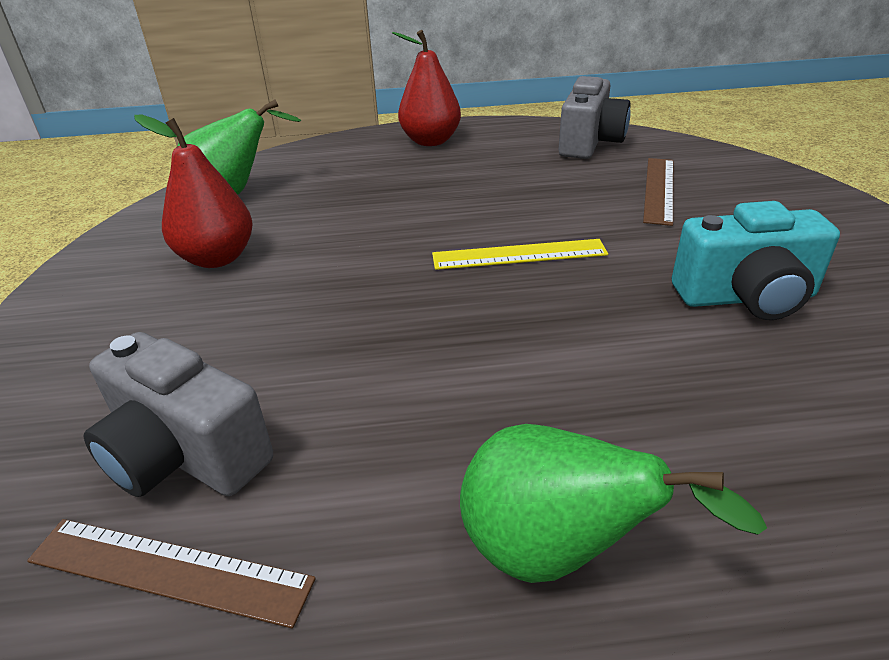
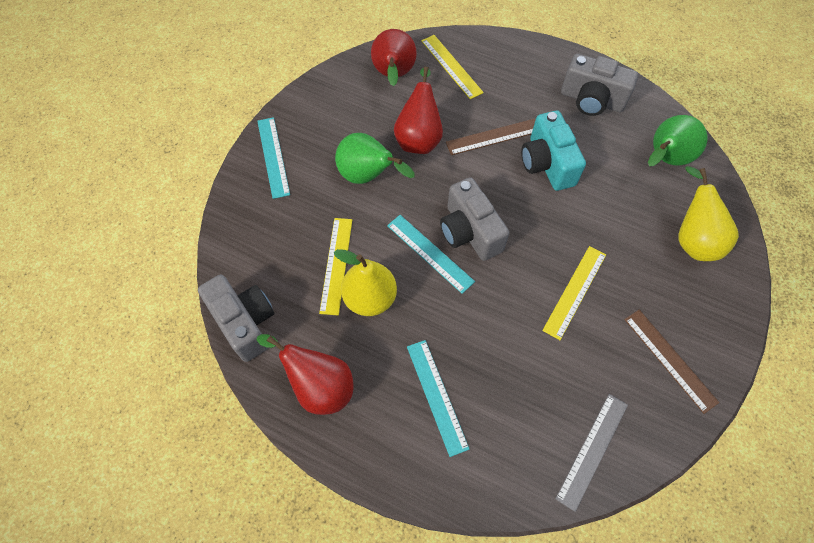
grey camera: 2 -> 3
grey ruler: 0 -> 1
red pear: 2 -> 3
turquoise ruler: 0 -> 3
yellow pear: 0 -> 2
yellow ruler: 1 -> 3

